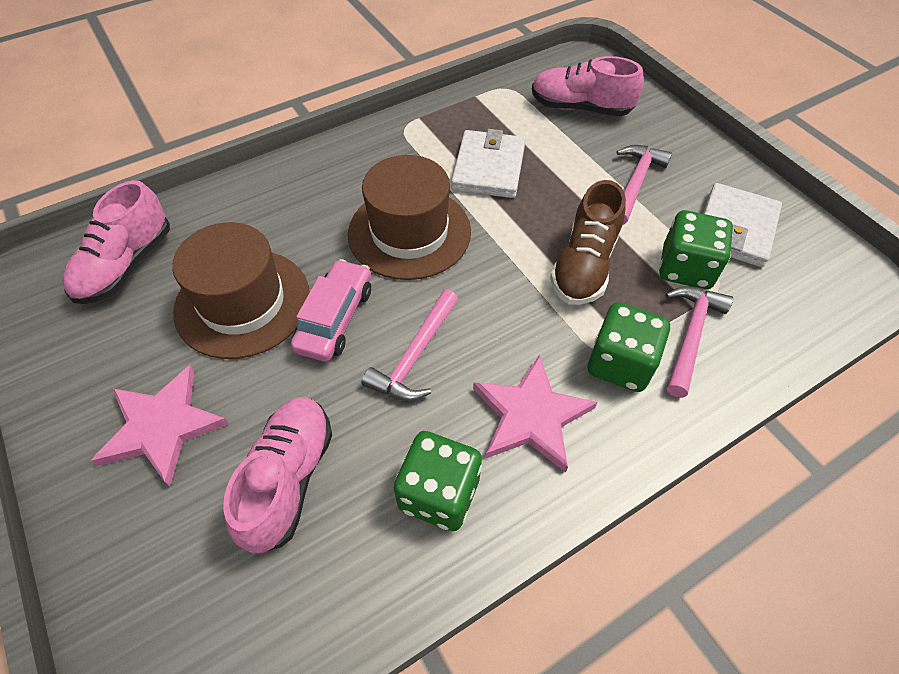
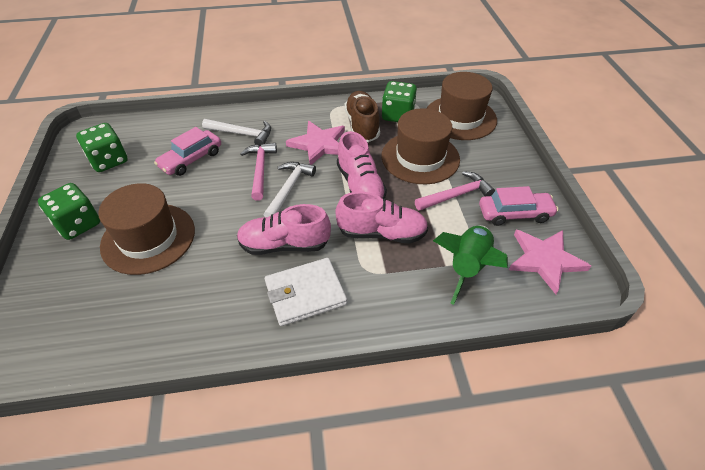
brown hat: 2 -> 3
green rocket: 0 -> 1
pink car: 1 -> 2
pink hammer: 3 -> 2
white hammer: 0 -> 2
white wallet: 2 -> 1

